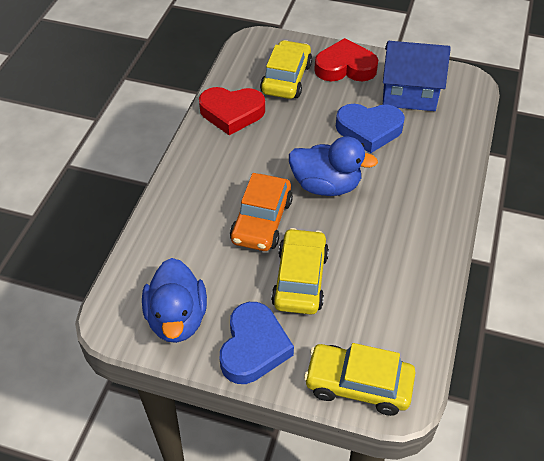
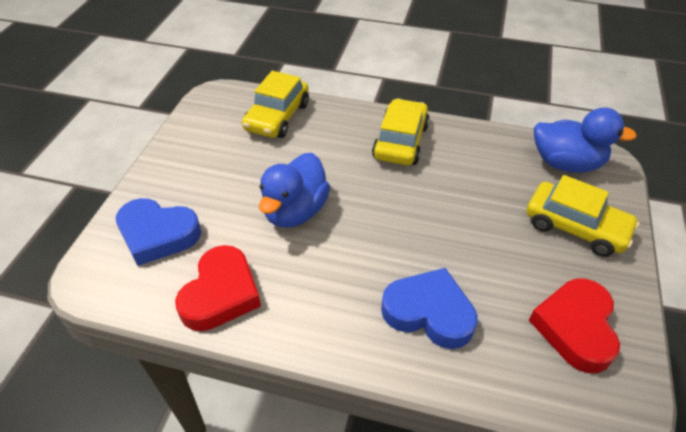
blue house: 1 -> 0
orange car: 1 -> 0

